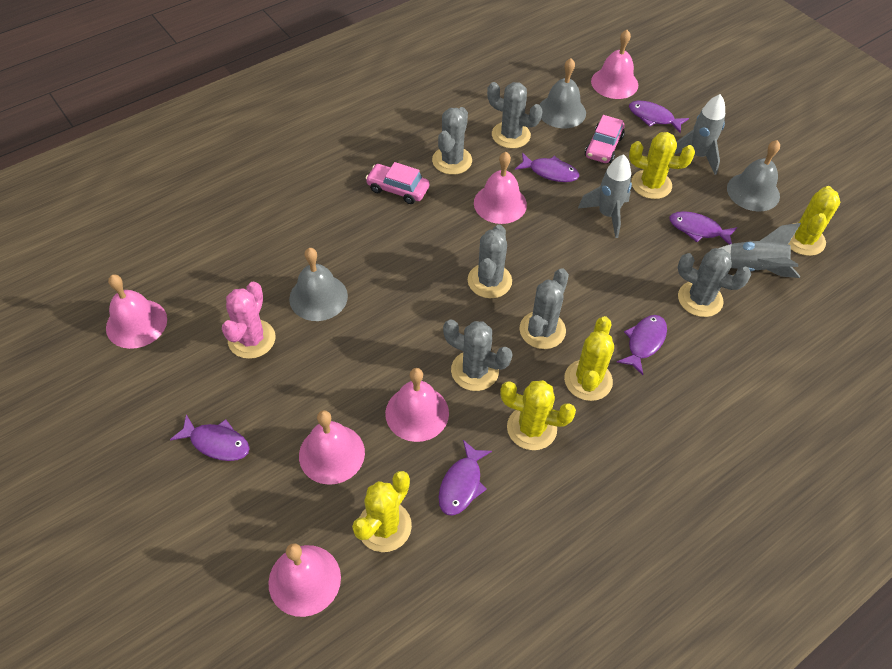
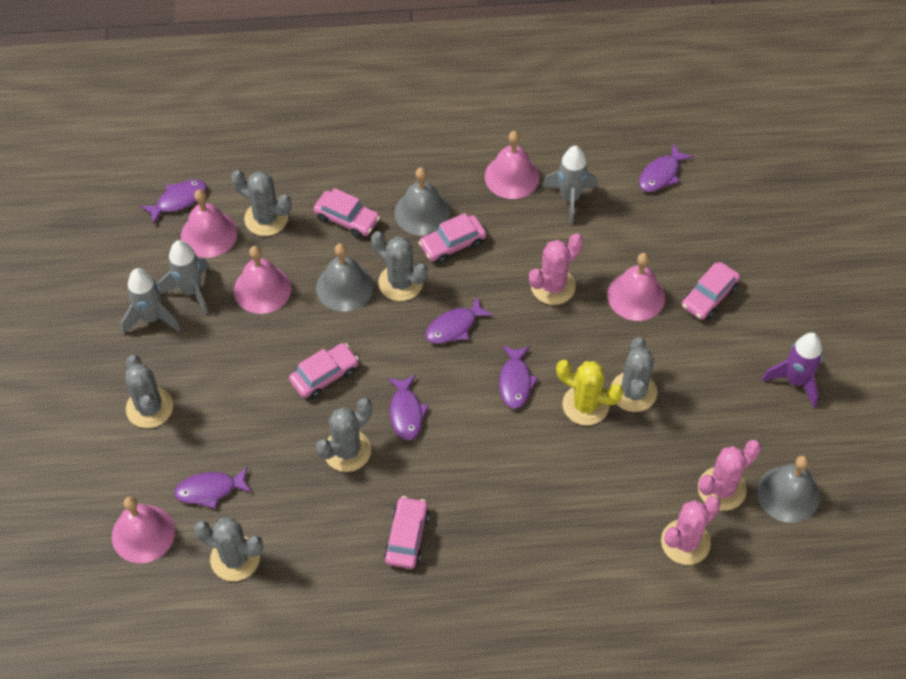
pink bell: 6 -> 5
pink cactus: 1 -> 3
pink car: 2 -> 5
purple rocket: 0 -> 1
yellow cactus: 5 -> 1

